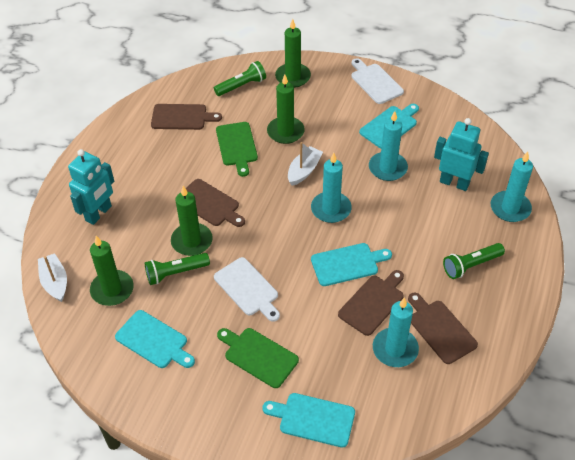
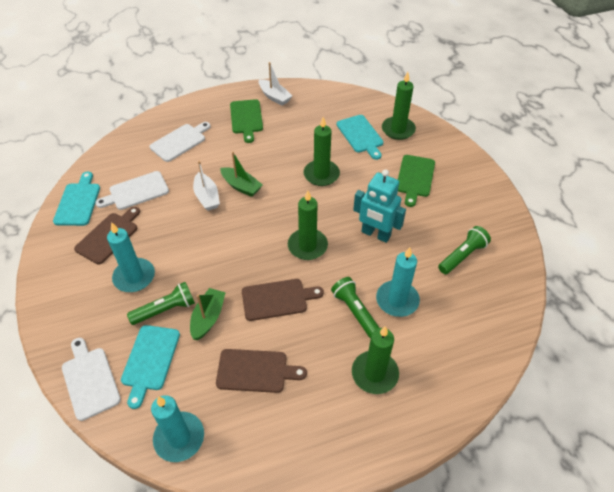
brown cutting board: 4 -> 3
green boat: 0 -> 2
turquoise candle: 4 -> 3
turquoise cutting board: 4 -> 3
turquoise robot: 2 -> 1
white cutting board: 2 -> 3

